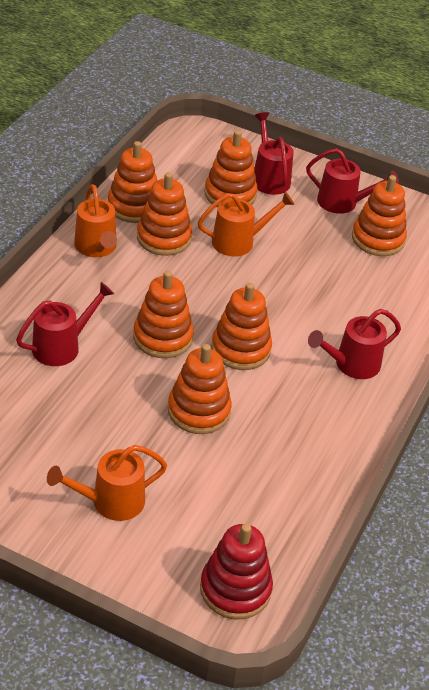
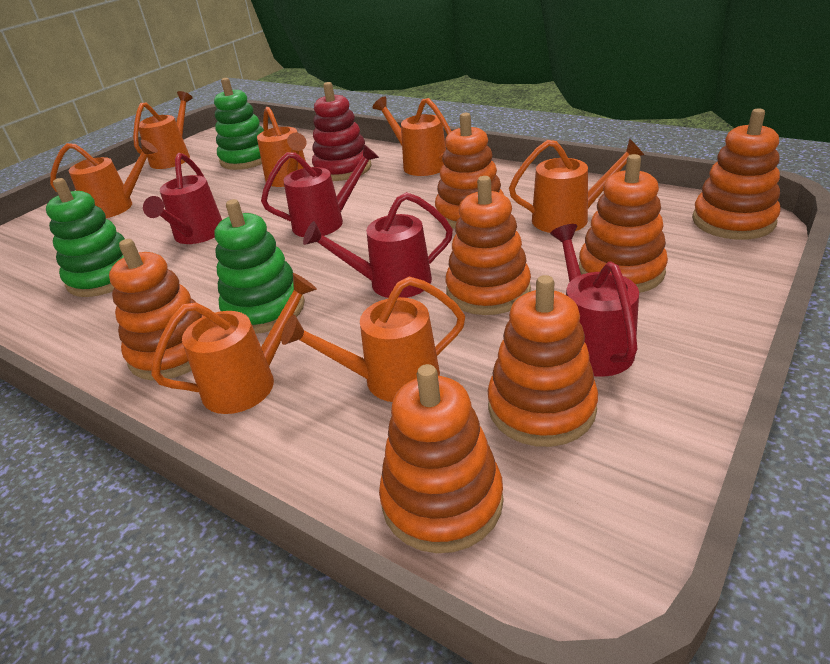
green stacking toy: 0 -> 3
orange watering can: 3 -> 7

